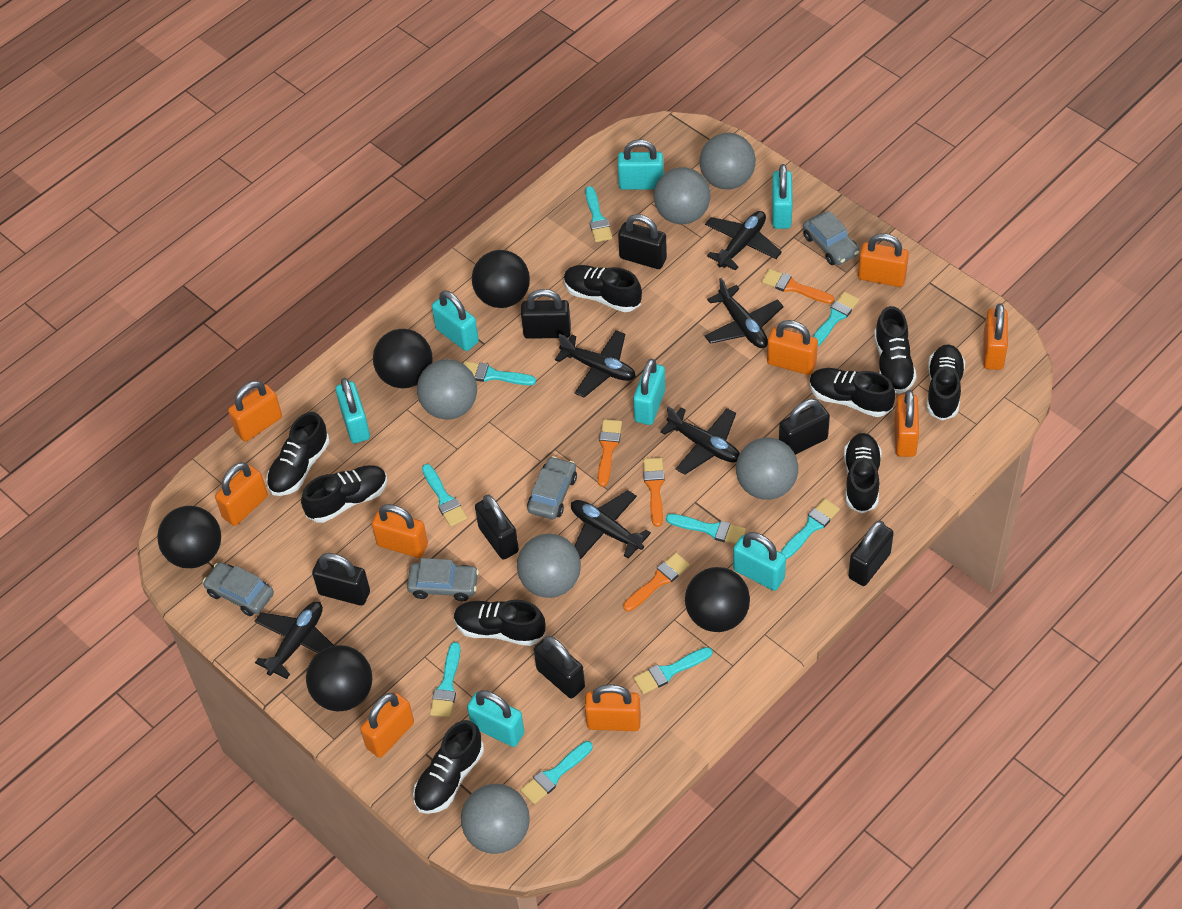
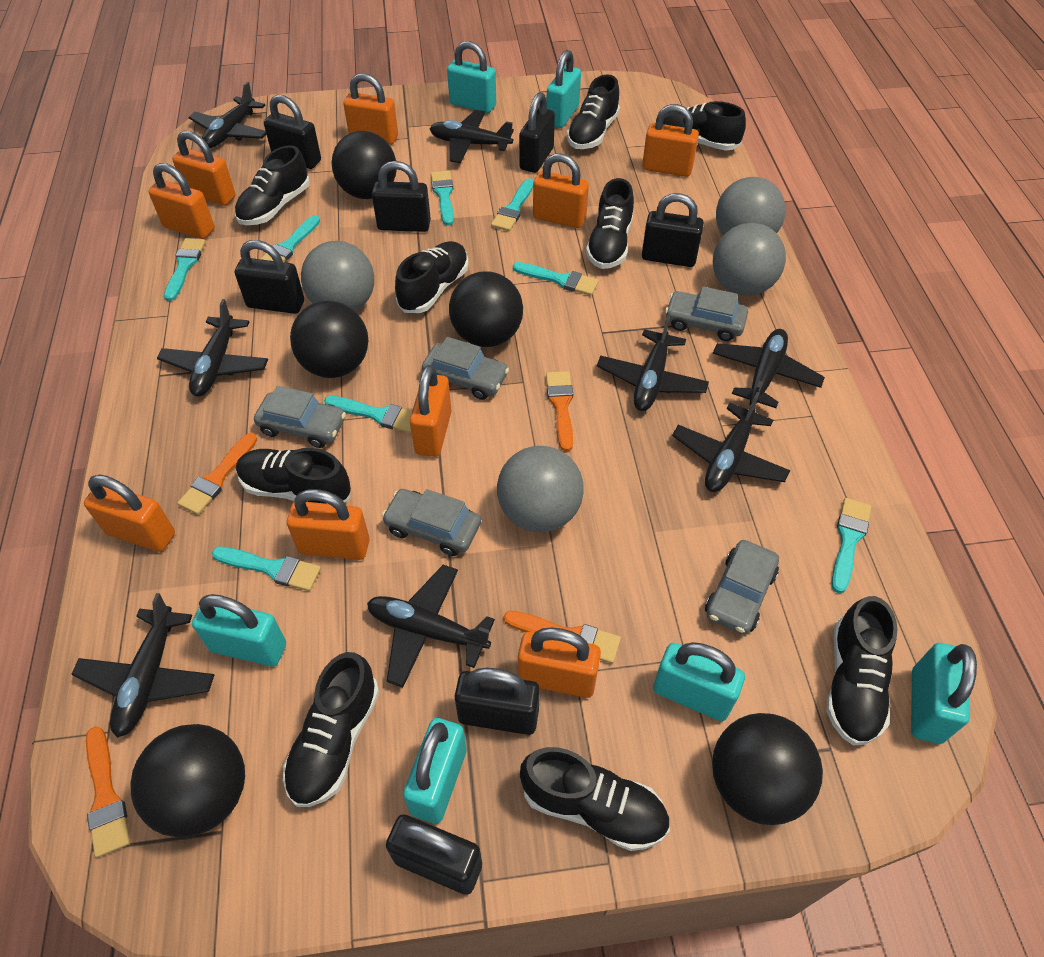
black plane: 6 -> 8
grey ball: 6 -> 4
grey car: 4 -> 5
turquoise brush: 9 -> 8
turquoise padlock: 7 -> 6

